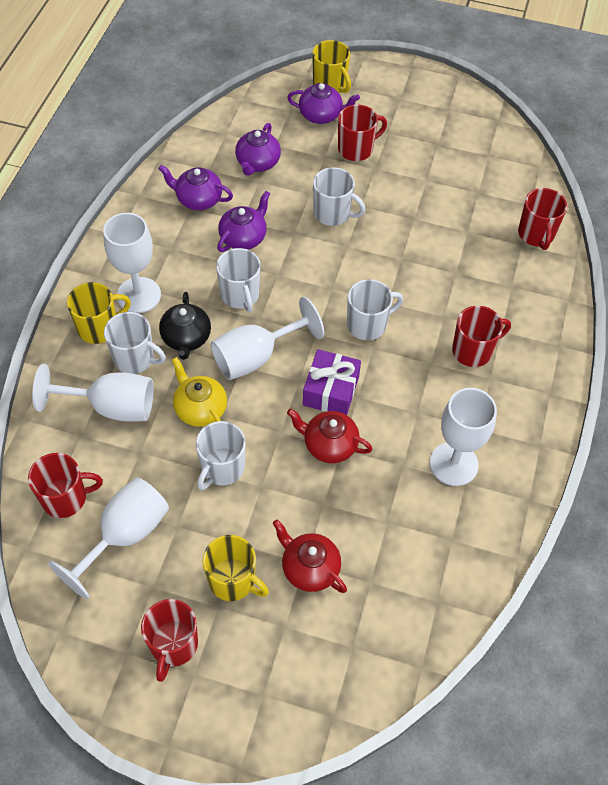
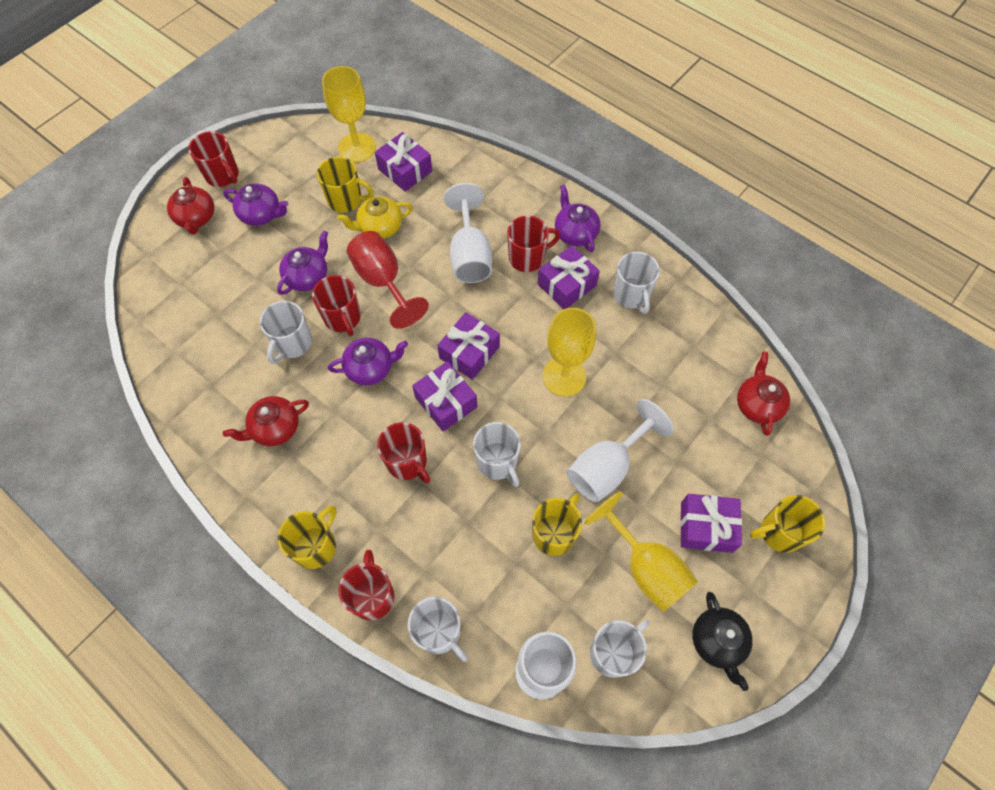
purple gift: 1 -> 5
red goblet: 0 -> 1
red teapot: 2 -> 3
white goblet: 5 -> 3
yellow goblet: 0 -> 3
yellow mug: 3 -> 4

